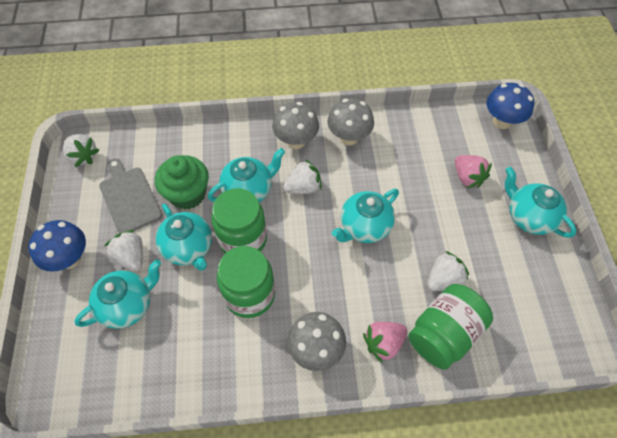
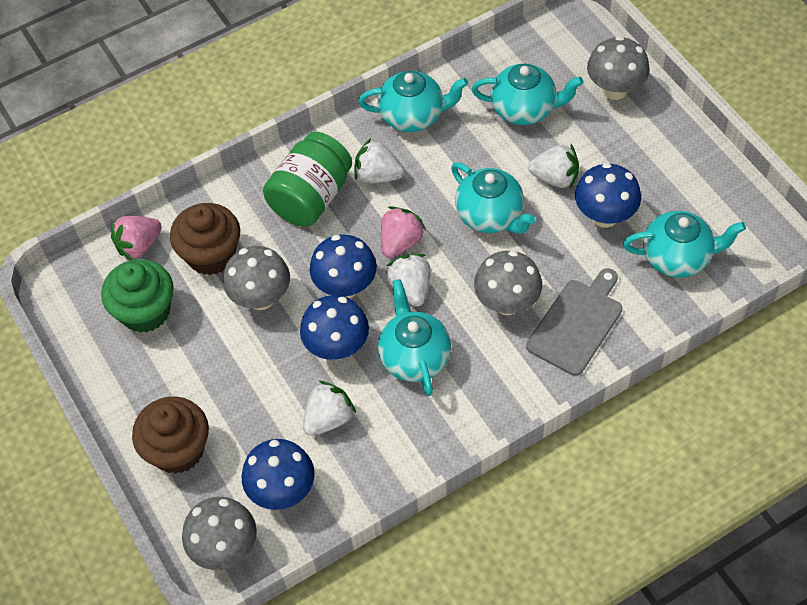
blue mushroom: 2 -> 4
brown cupcake: 0 -> 2
green jar: 3 -> 1
grey mushroom: 3 -> 4

